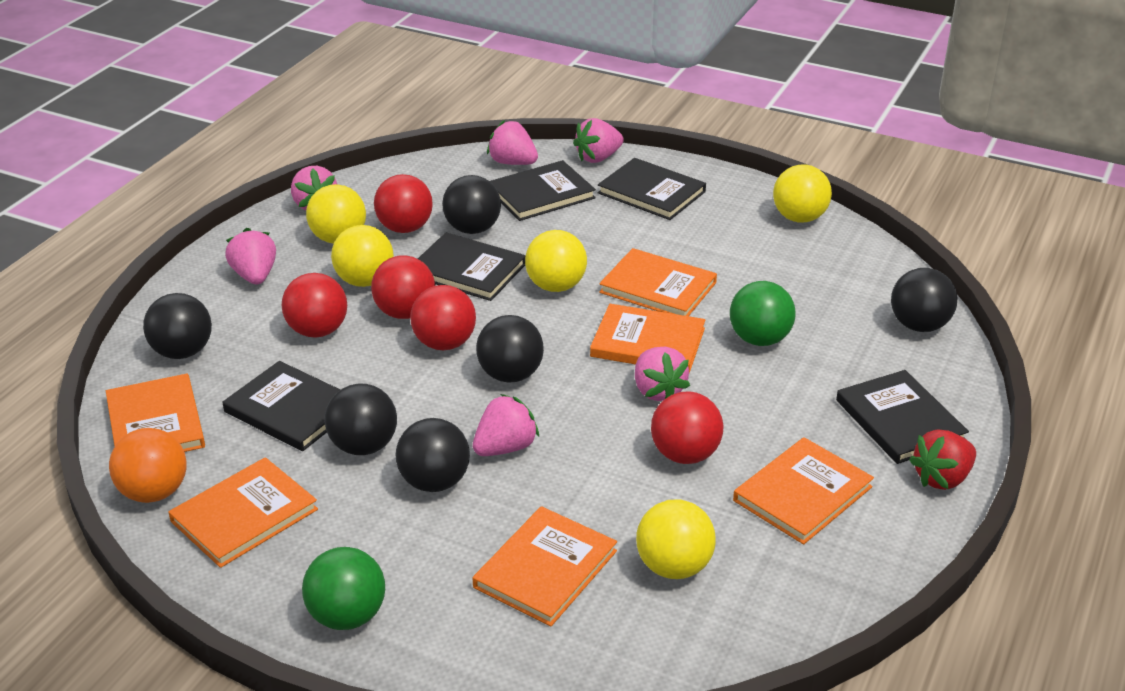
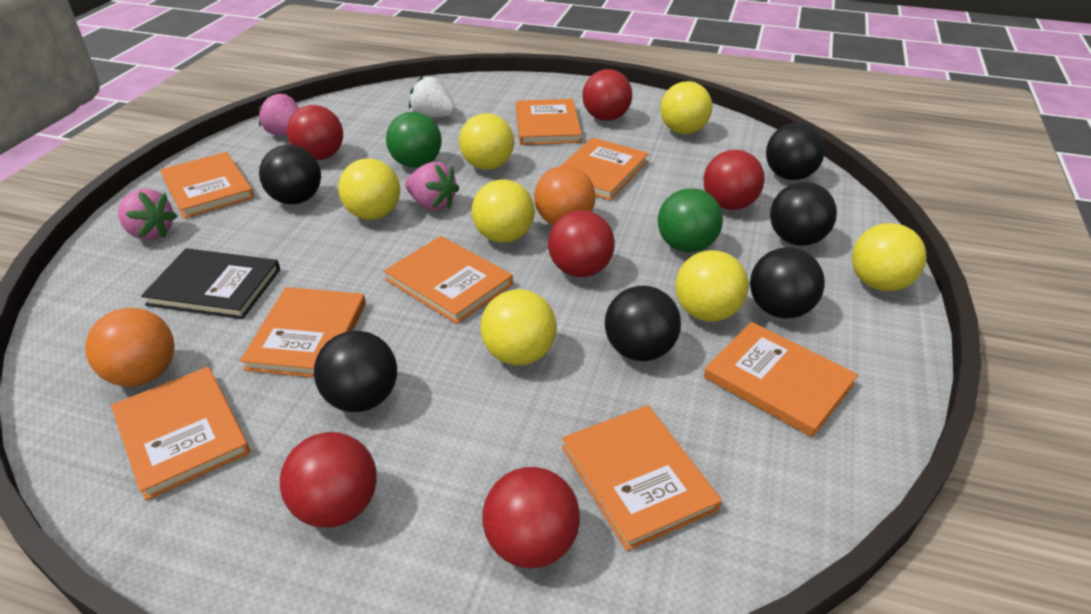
black book: 5 -> 1
orange ball: 1 -> 2
orange book: 6 -> 8
pink strawberry: 6 -> 3
red ball: 5 -> 6
red strawberry: 1 -> 0
white strawberry: 0 -> 1
yellow ball: 5 -> 7

